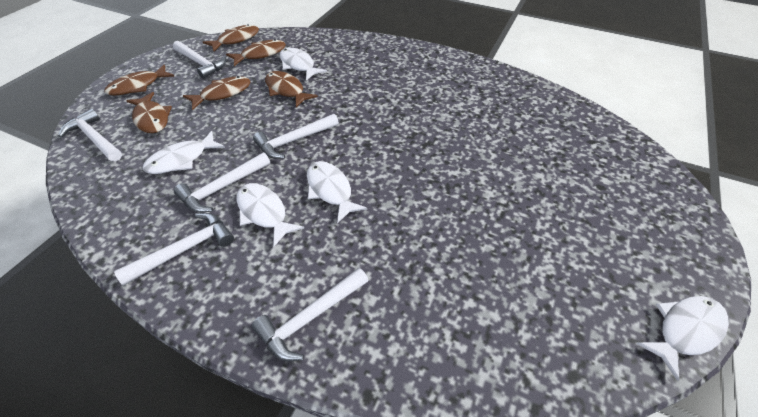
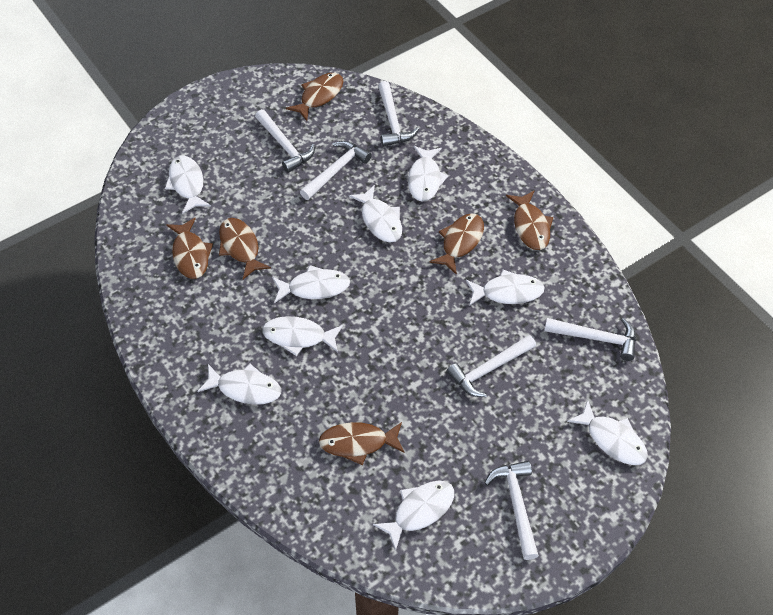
white fish: 5 -> 9

